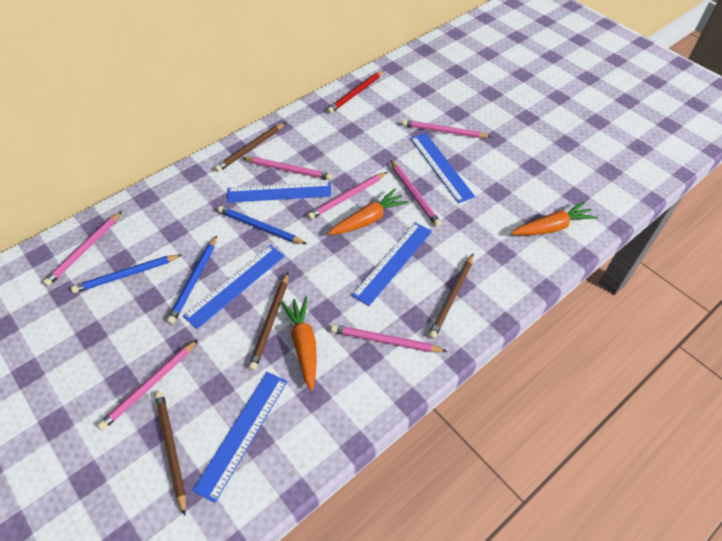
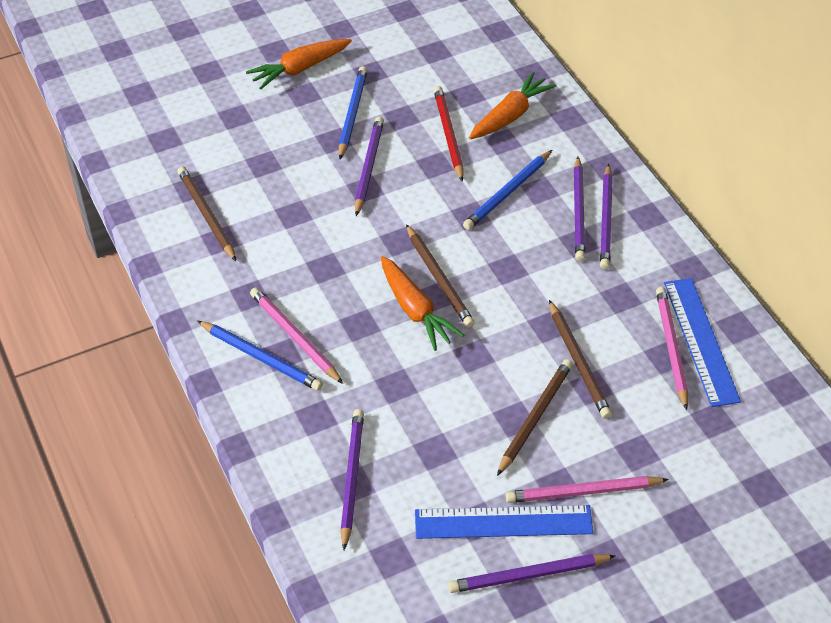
blue ruler: 5 -> 2
pink pencil: 7 -> 3
purple pencil: 0 -> 5

